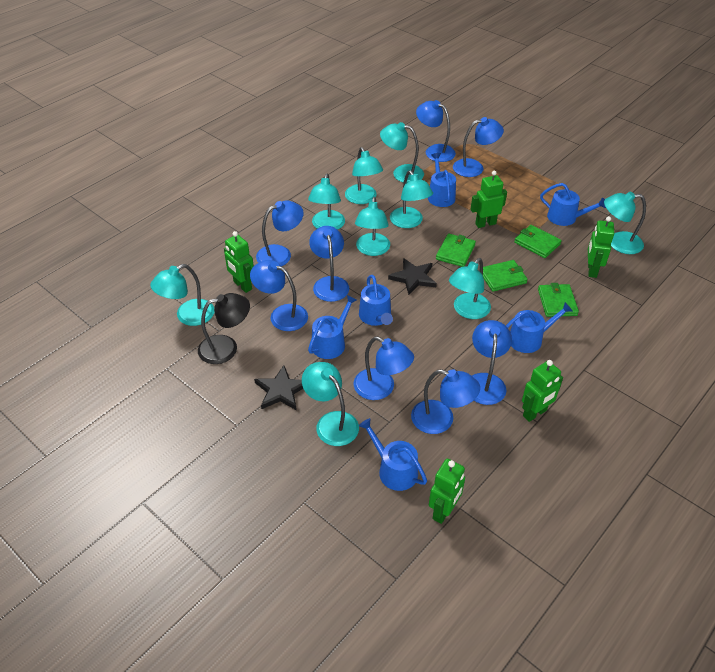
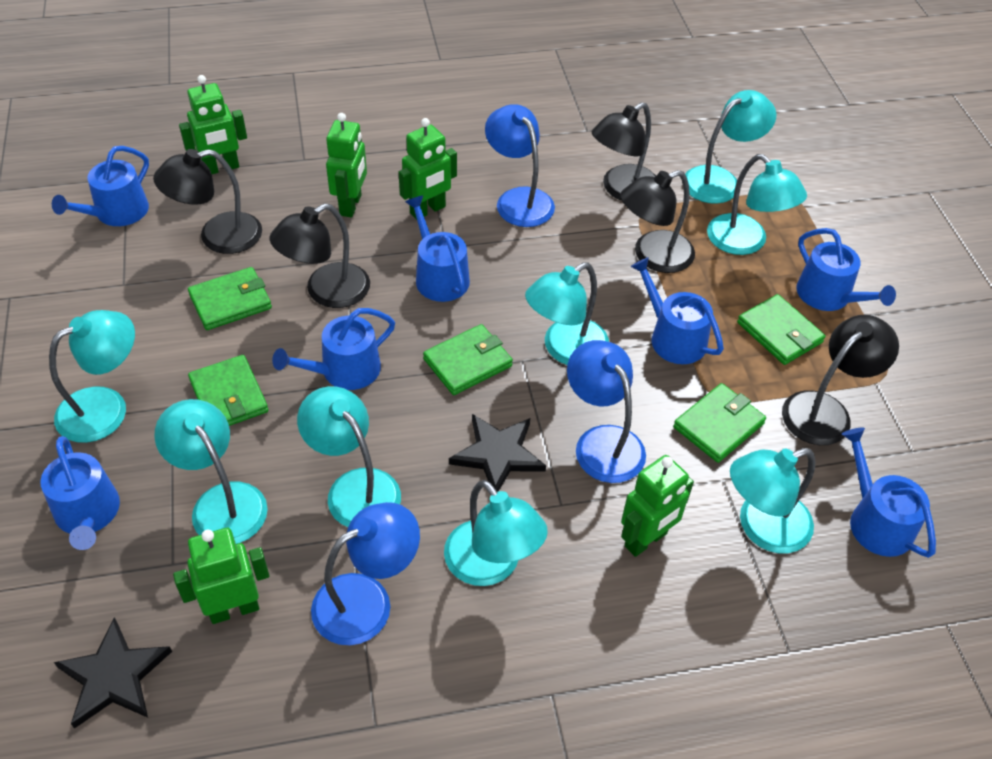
black lamp: 1 -> 5
blue lamp: 8 -> 3
blue watering can: 6 -> 7
green wallet: 4 -> 5
turquoise lamp: 9 -> 8

